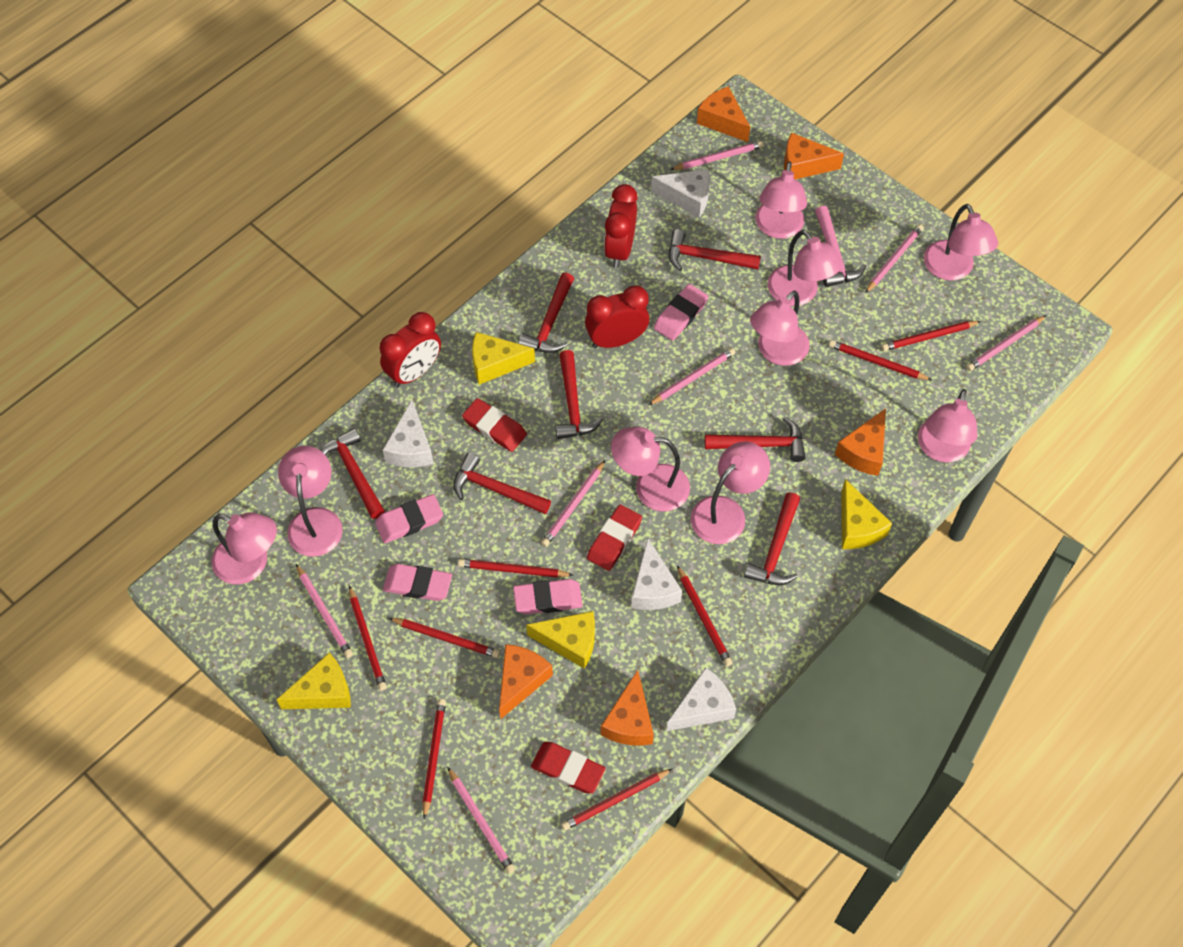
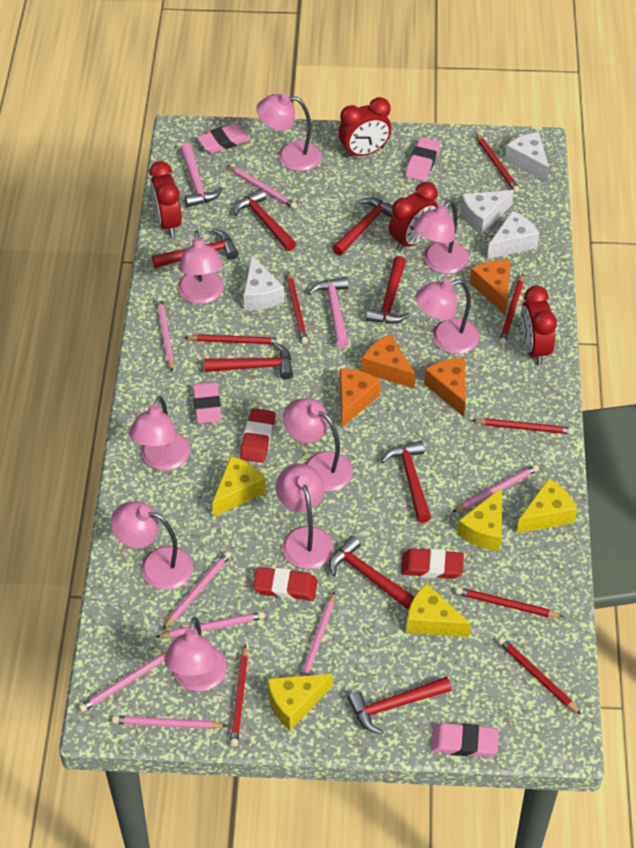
orange cheese: 5 -> 4
pink hammer: 1 -> 2
pink pencil: 7 -> 8
red clock: 3 -> 4
red hammer: 7 -> 8
yellow cheese: 4 -> 5

